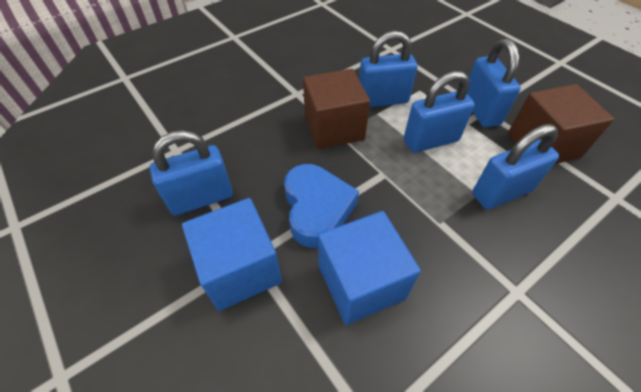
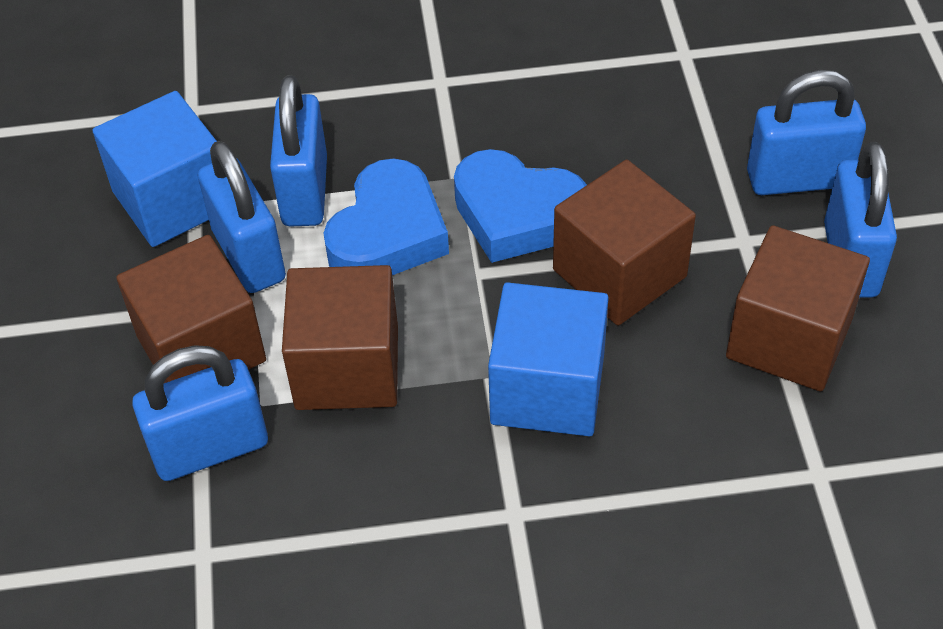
blue heart: 1 -> 2
brown cube: 2 -> 4

